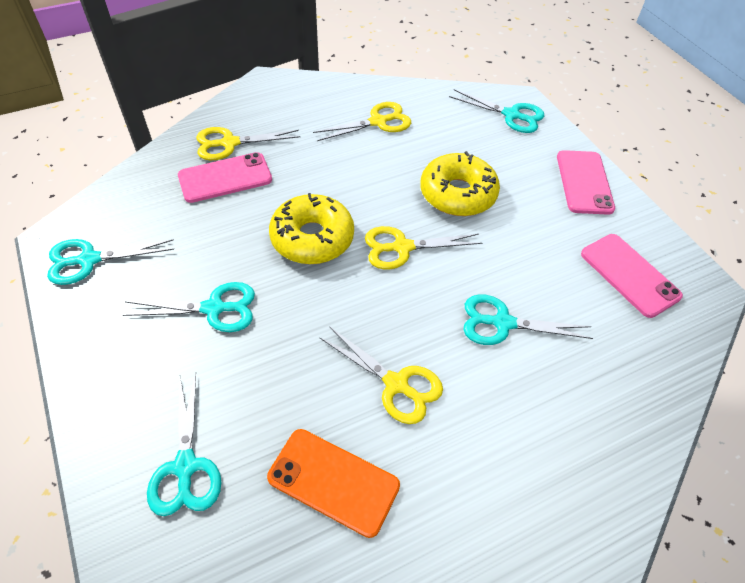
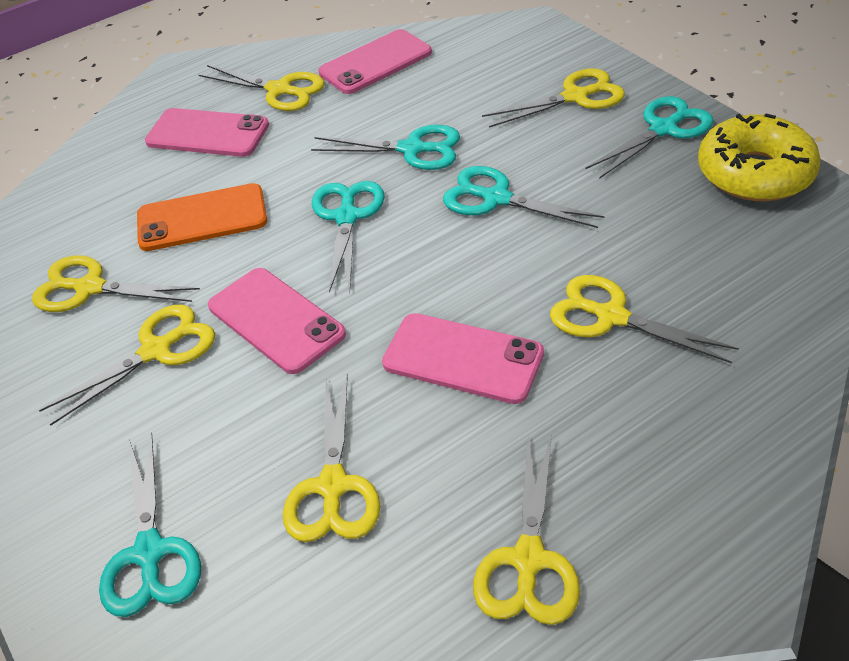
pink phone: 3 -> 4
yellow donut: 2 -> 1
yellow scissors: 4 -> 7

